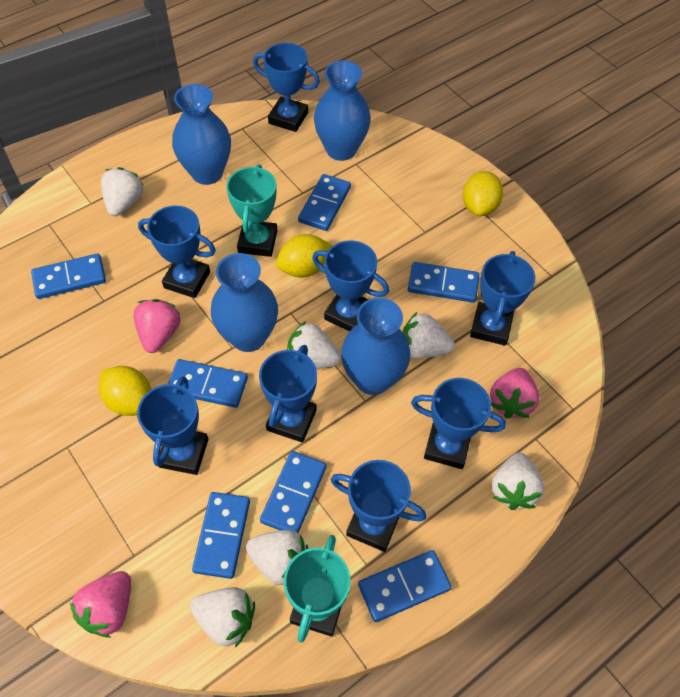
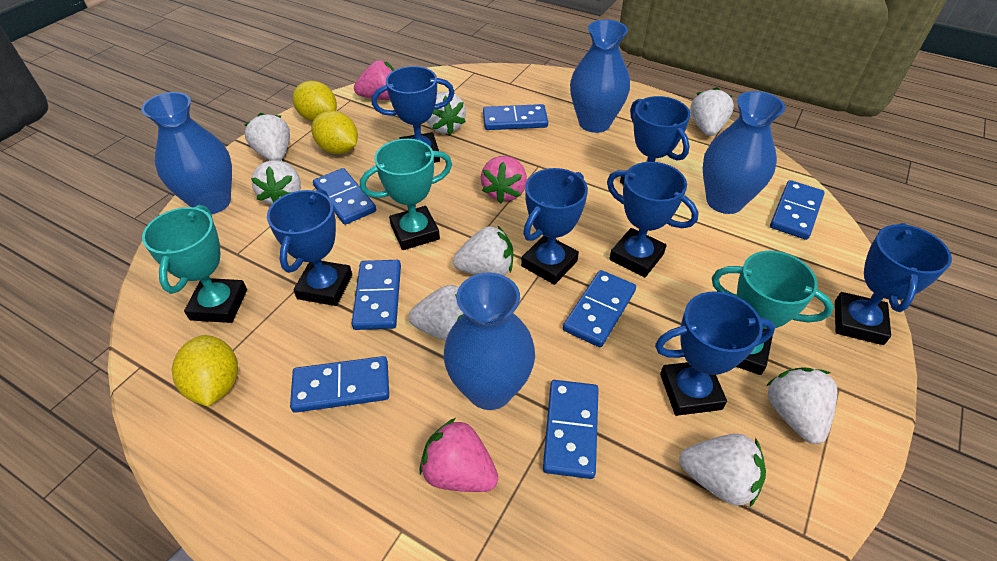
blue trophy: 8 -> 7
turquoise trophy: 2 -> 3
white strawberry: 6 -> 8

